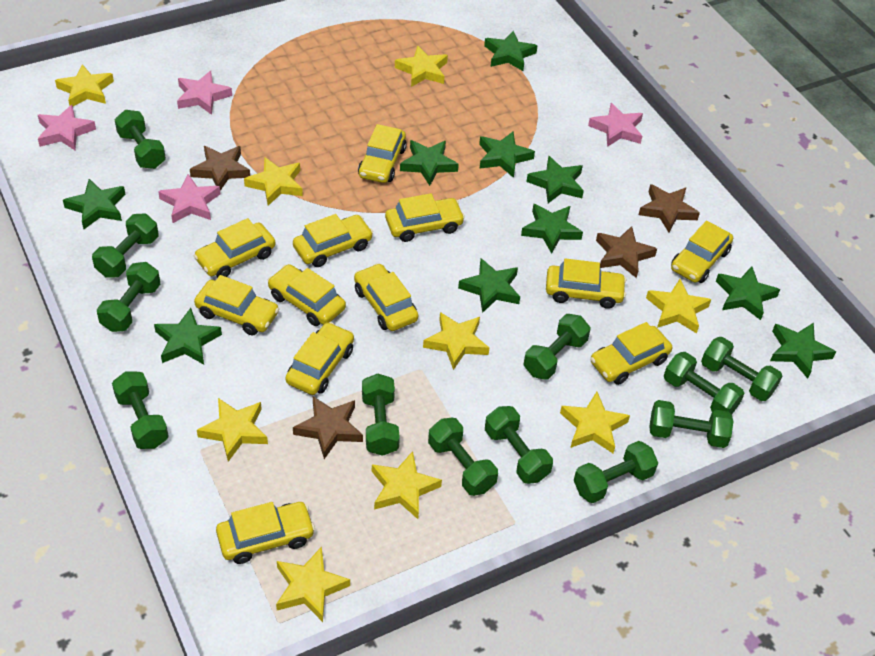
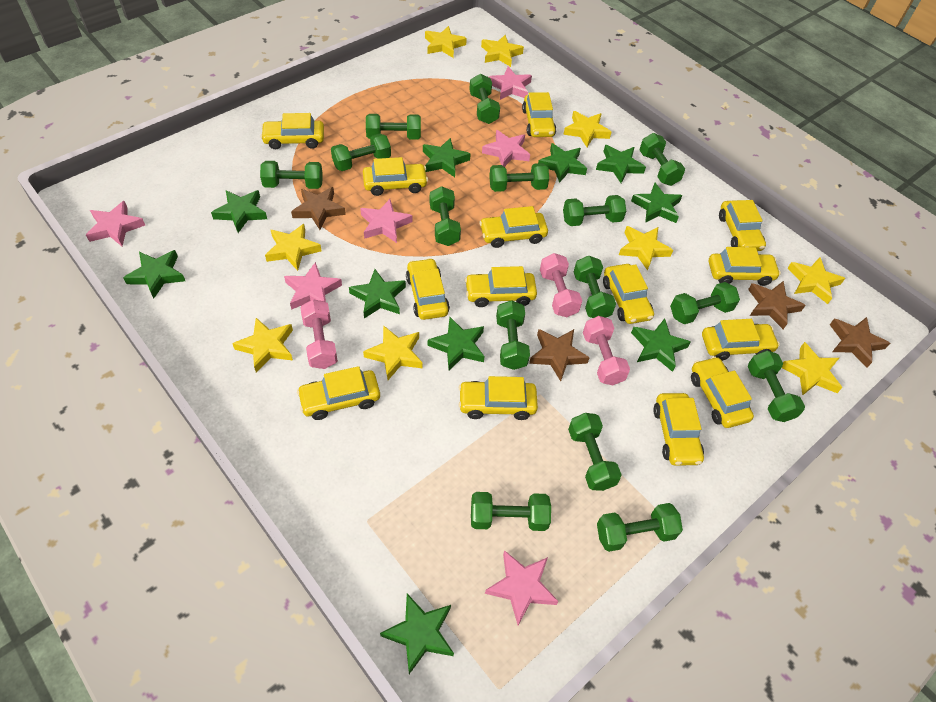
green dumbbell: 12 -> 15
pink dumbbell: 0 -> 3
pink star: 4 -> 6
yellow car: 12 -> 14

